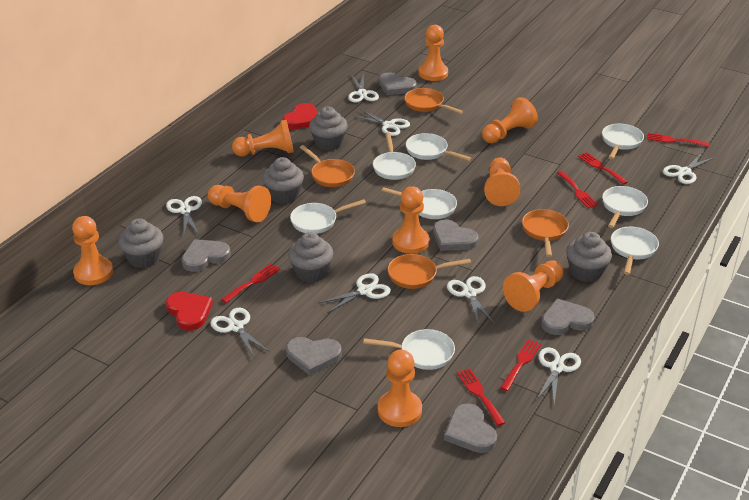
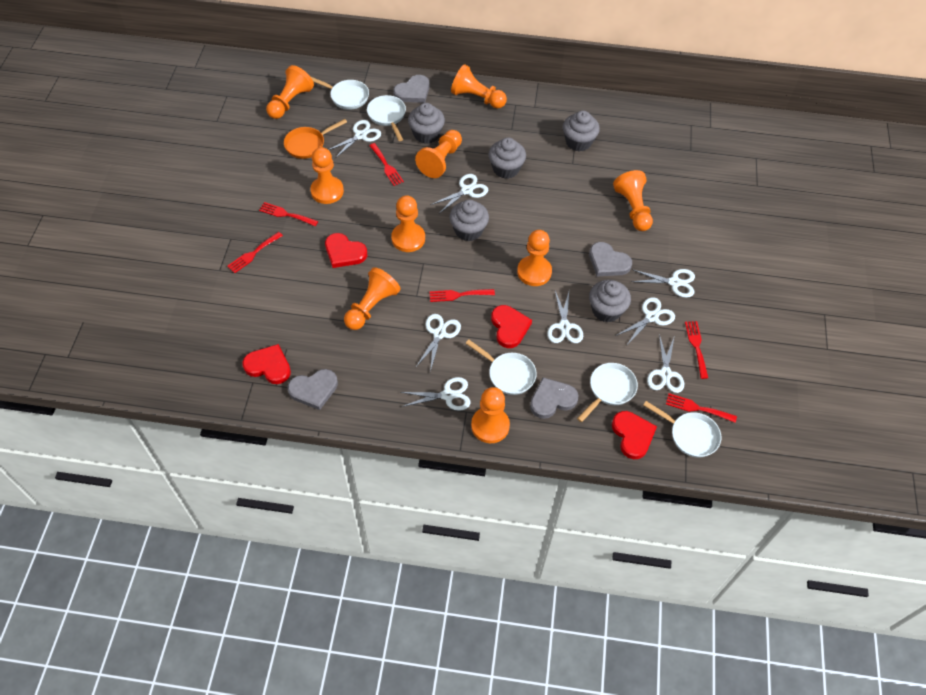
grey heart: 6 -> 4
orange pan: 4 -> 1
red heart: 2 -> 4
white pan: 8 -> 5

